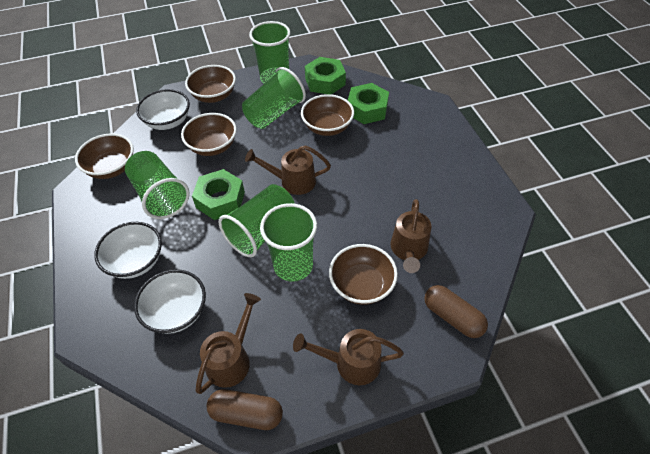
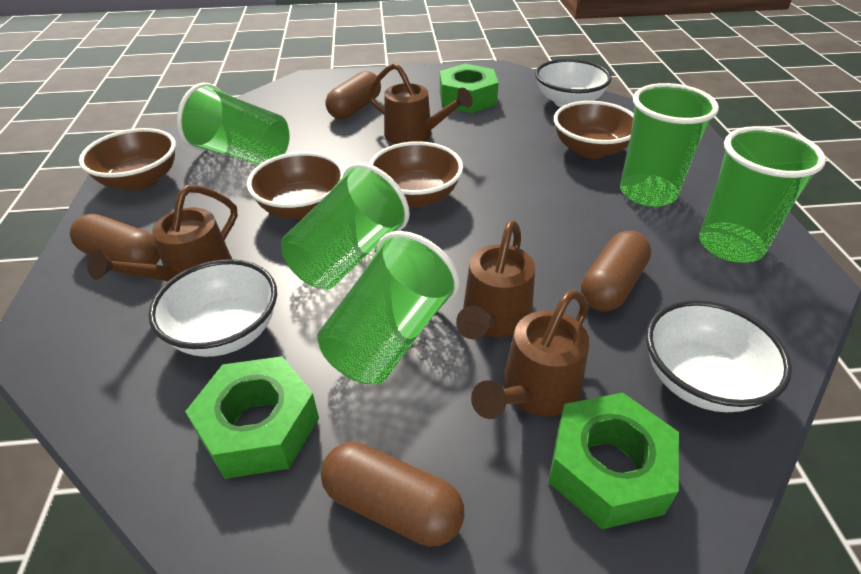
brown bowl: 5 -> 4
brown capsule: 2 -> 4

